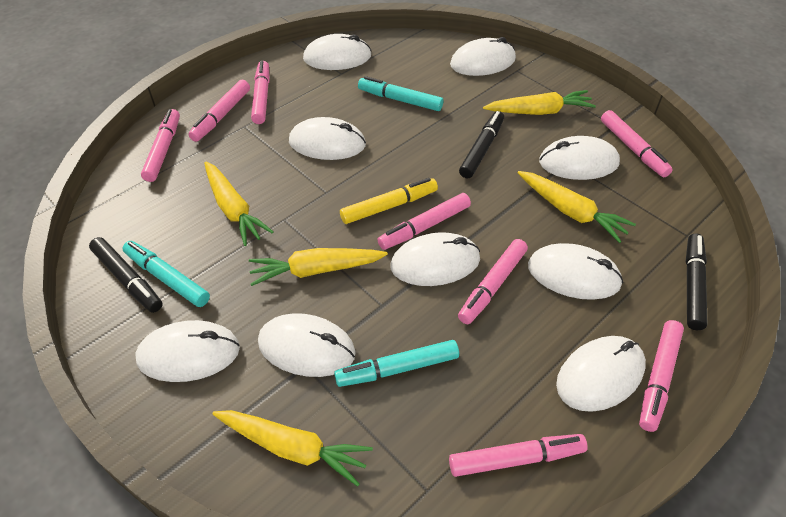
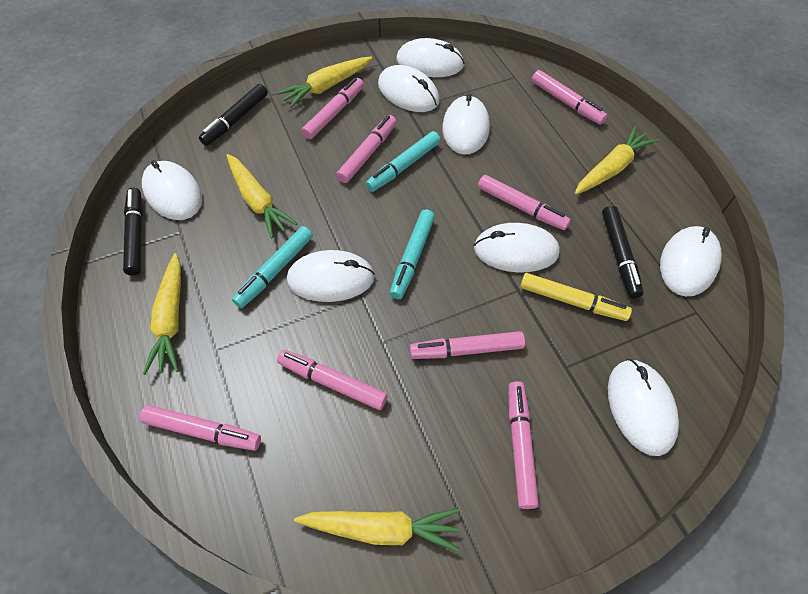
white mouse: 9 -> 8

